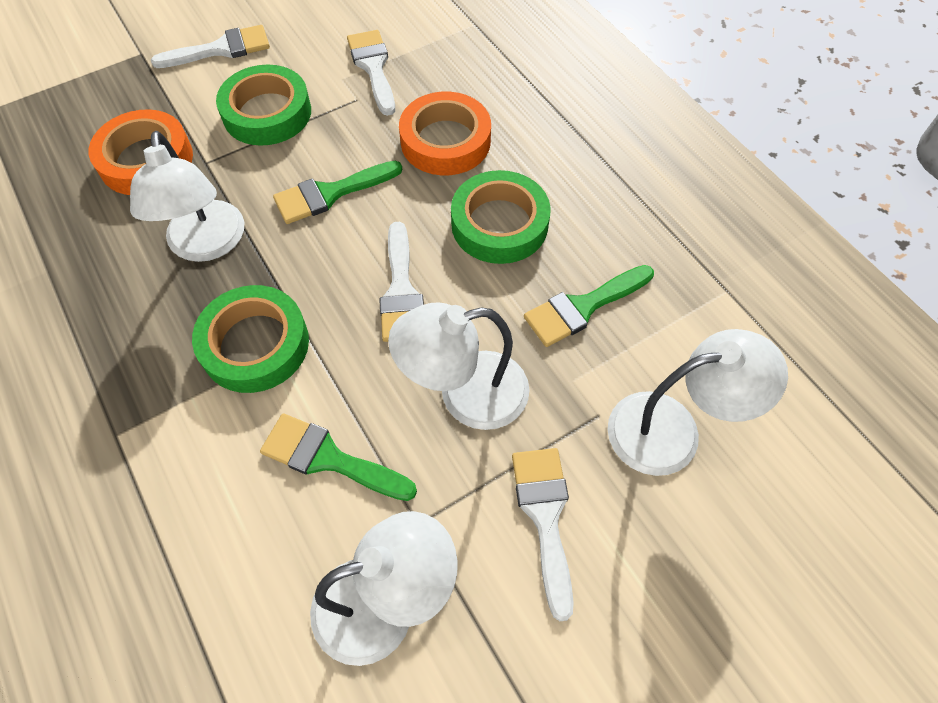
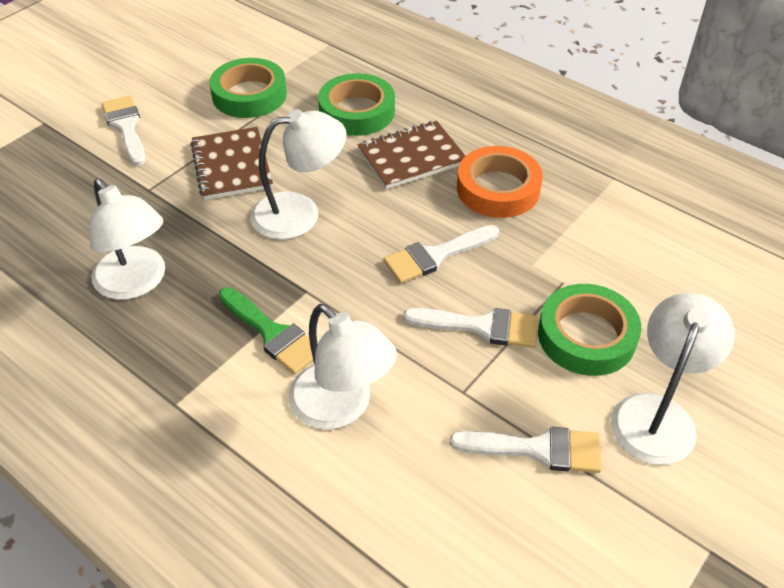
brown notebook: 0 -> 2
green brush: 3 -> 1
orange tape: 2 -> 1

